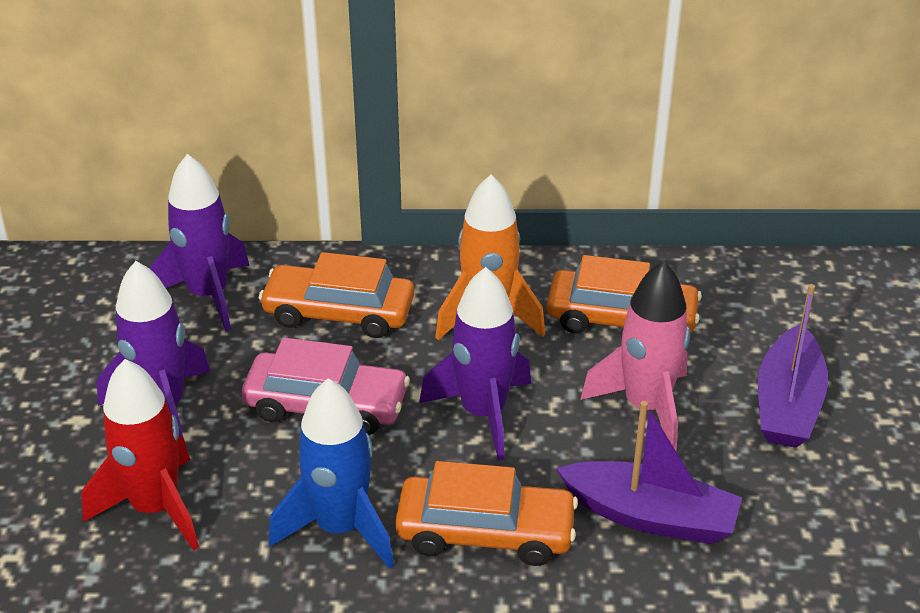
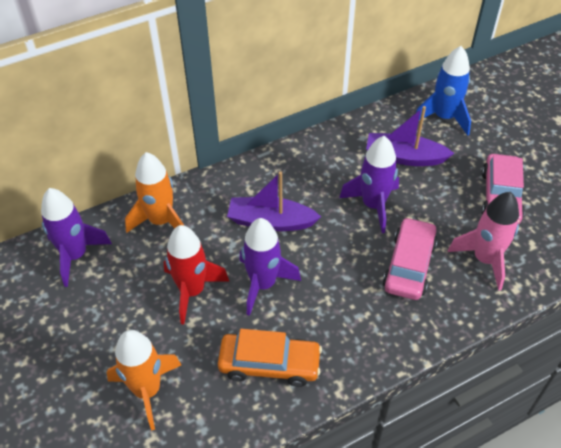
orange car: 3 -> 1
orange rocket: 1 -> 2
pink car: 1 -> 2

